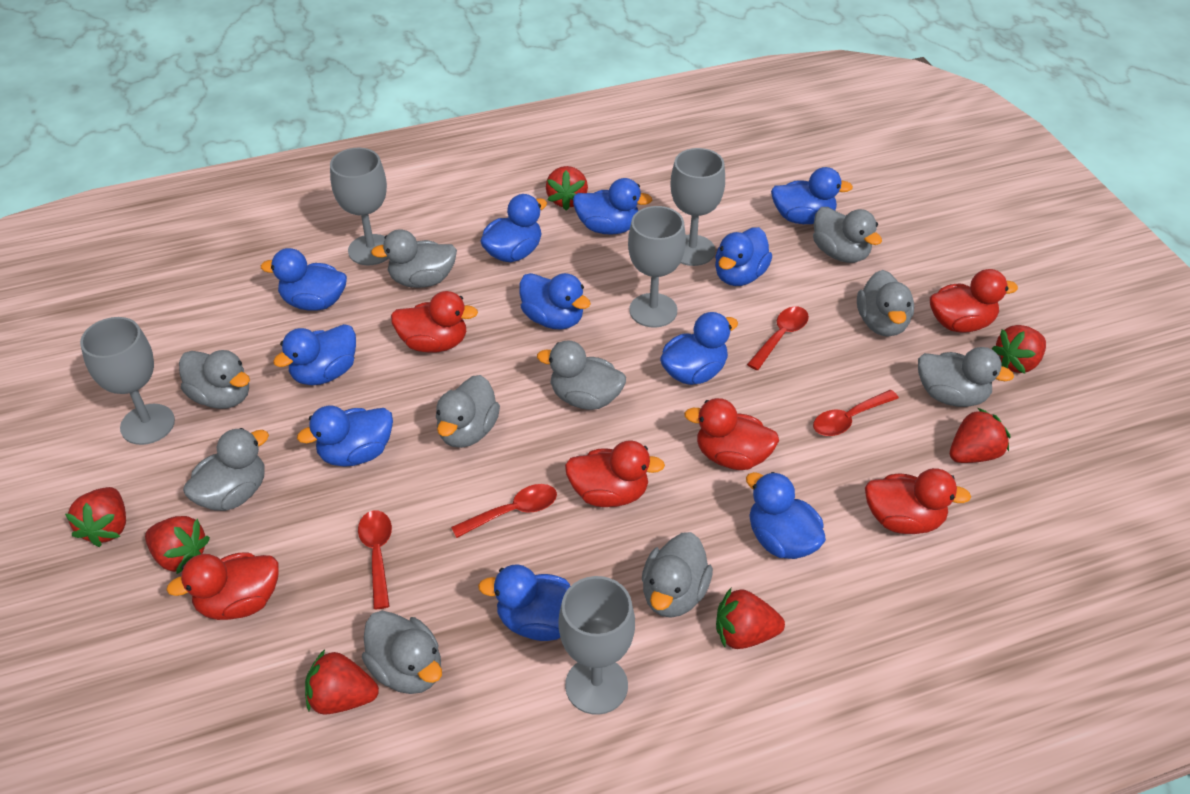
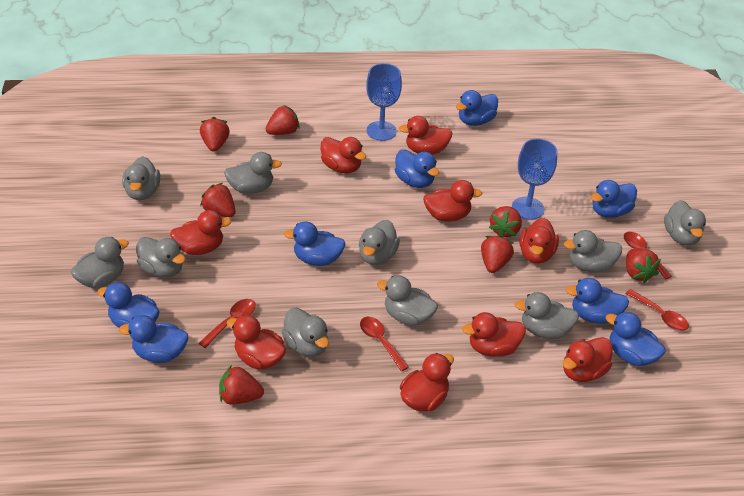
blue duck: 11 -> 8
blue goblet: 0 -> 2
grey goblet: 5 -> 0
red duck: 6 -> 9

